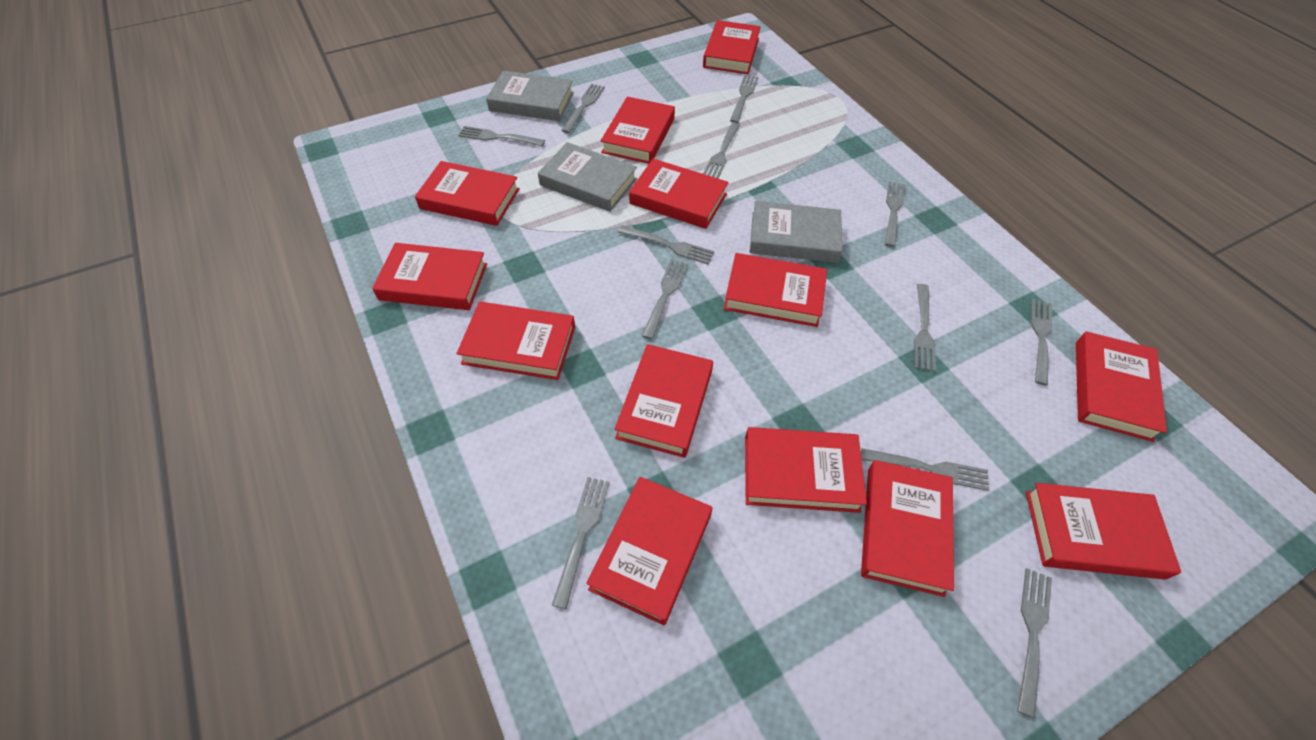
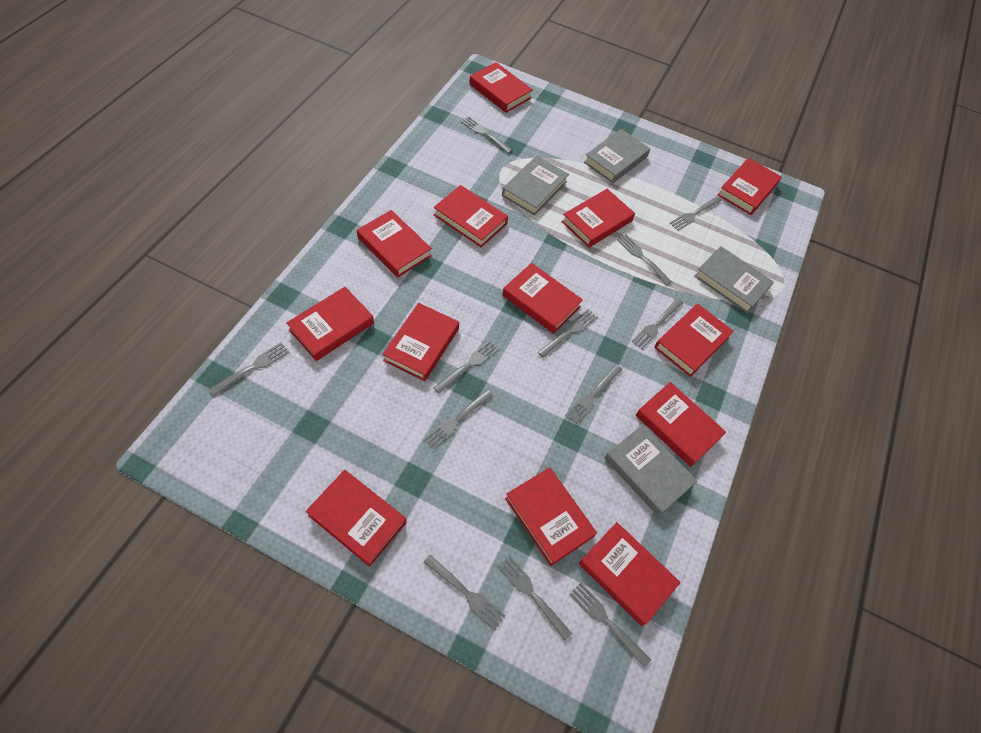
grey book: 3 -> 4

